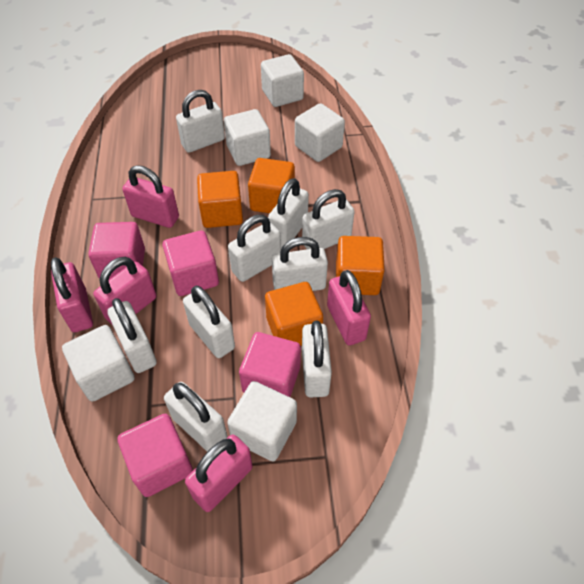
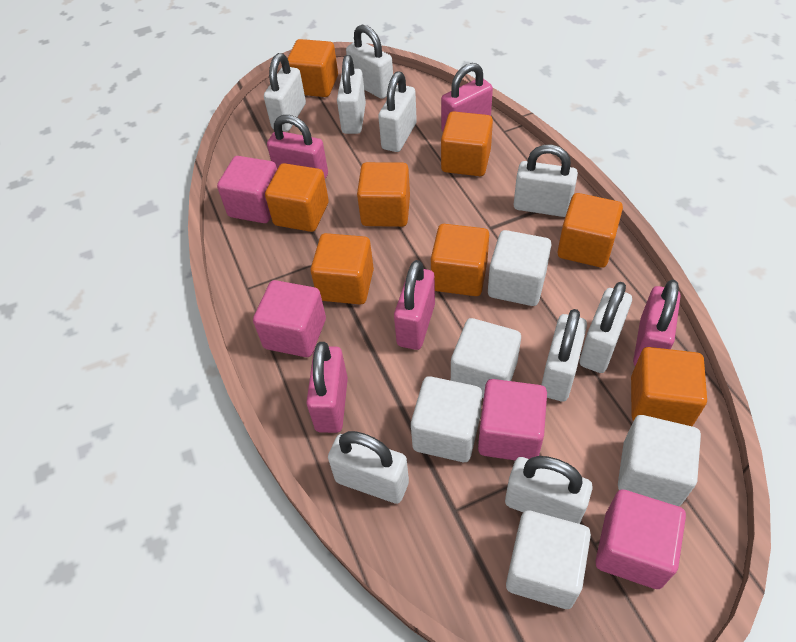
orange cube: 4 -> 8

